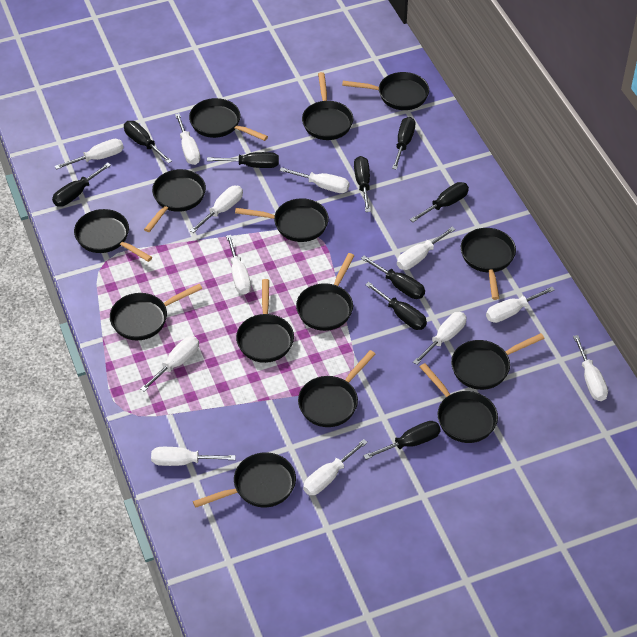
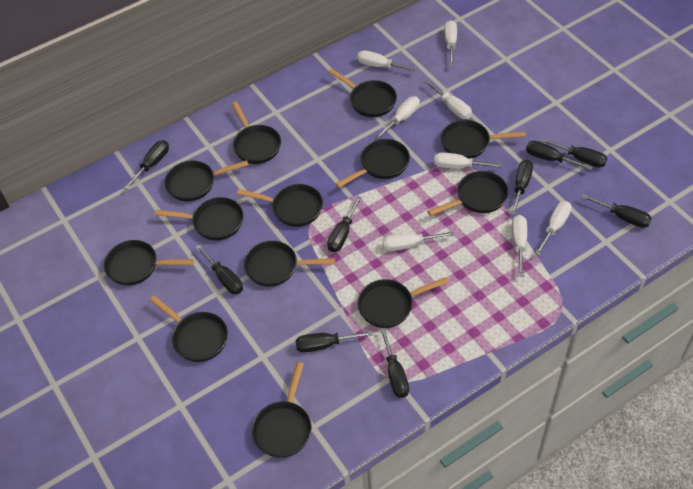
black pan: 14 -> 13
white screwdriver: 12 -> 8

